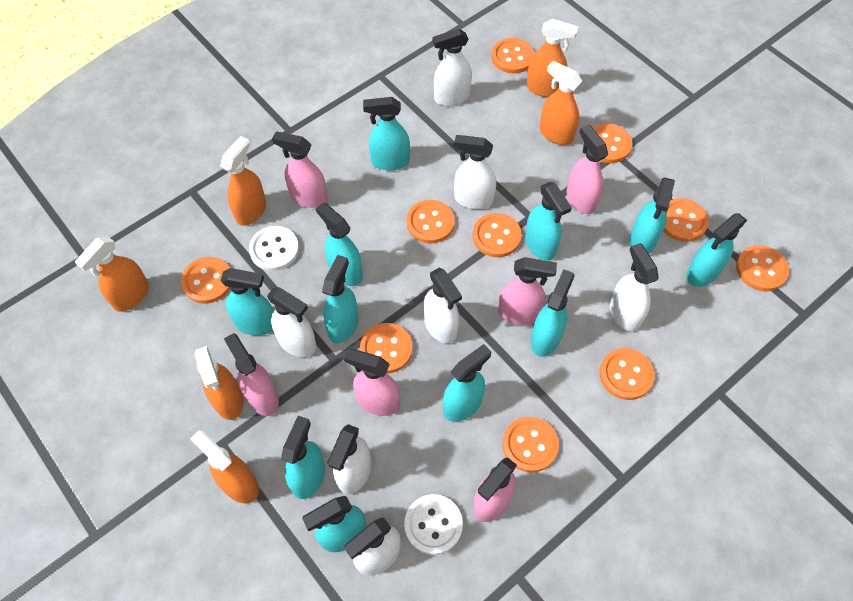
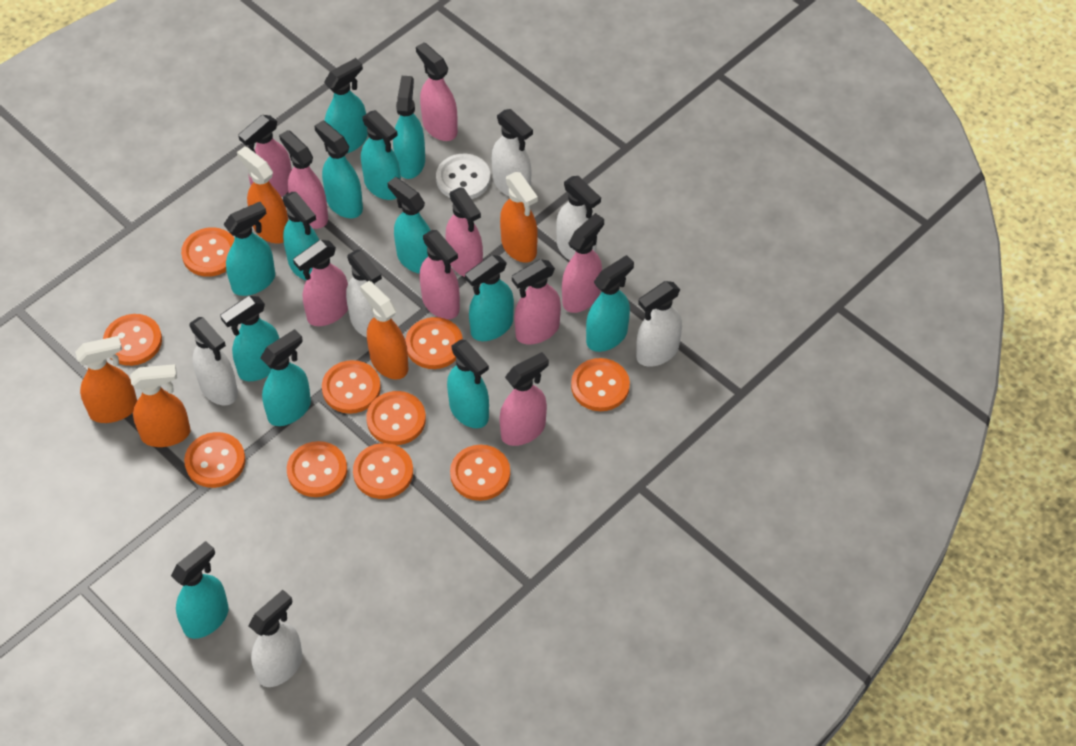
orange spray bottle: 6 -> 5
pink spray bottle: 6 -> 9
turquoise spray bottle: 11 -> 13
white button: 2 -> 1
white spray bottle: 7 -> 6

